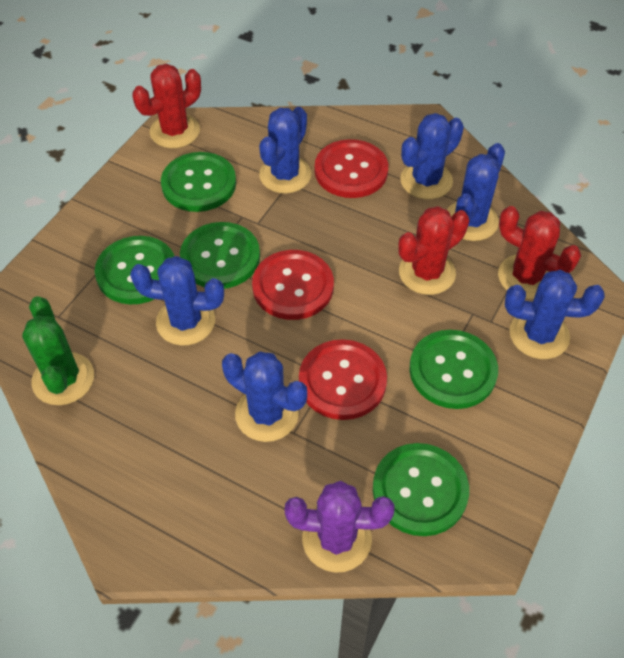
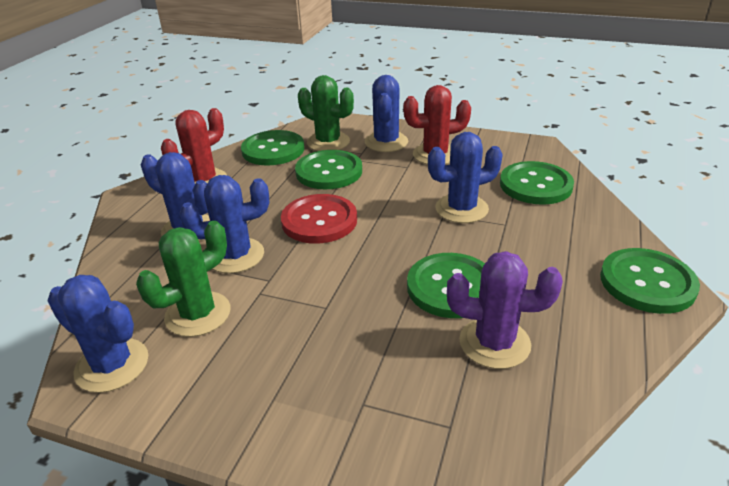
blue cactus: 6 -> 5
green cactus: 1 -> 2
red button: 3 -> 1
red cactus: 3 -> 2

